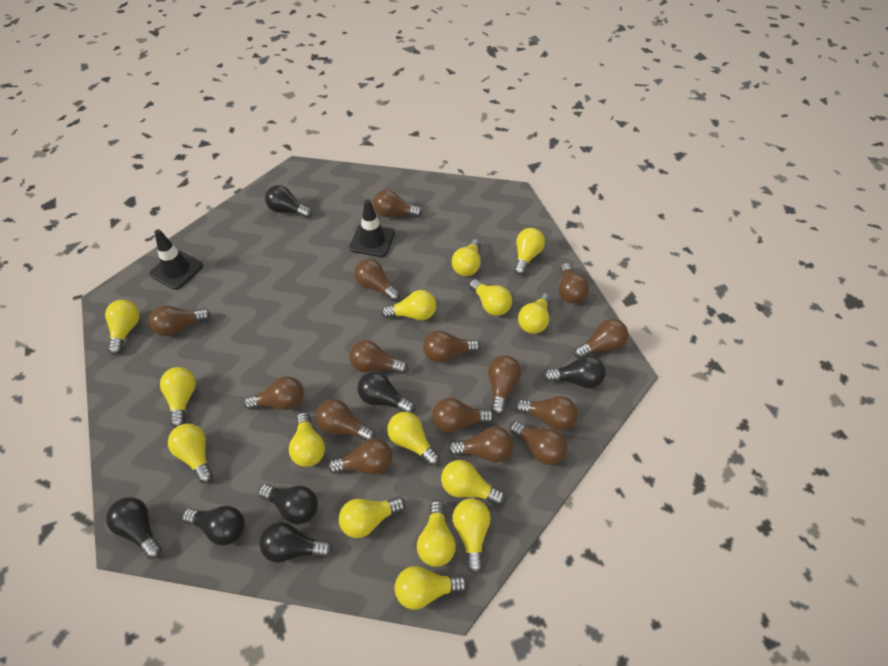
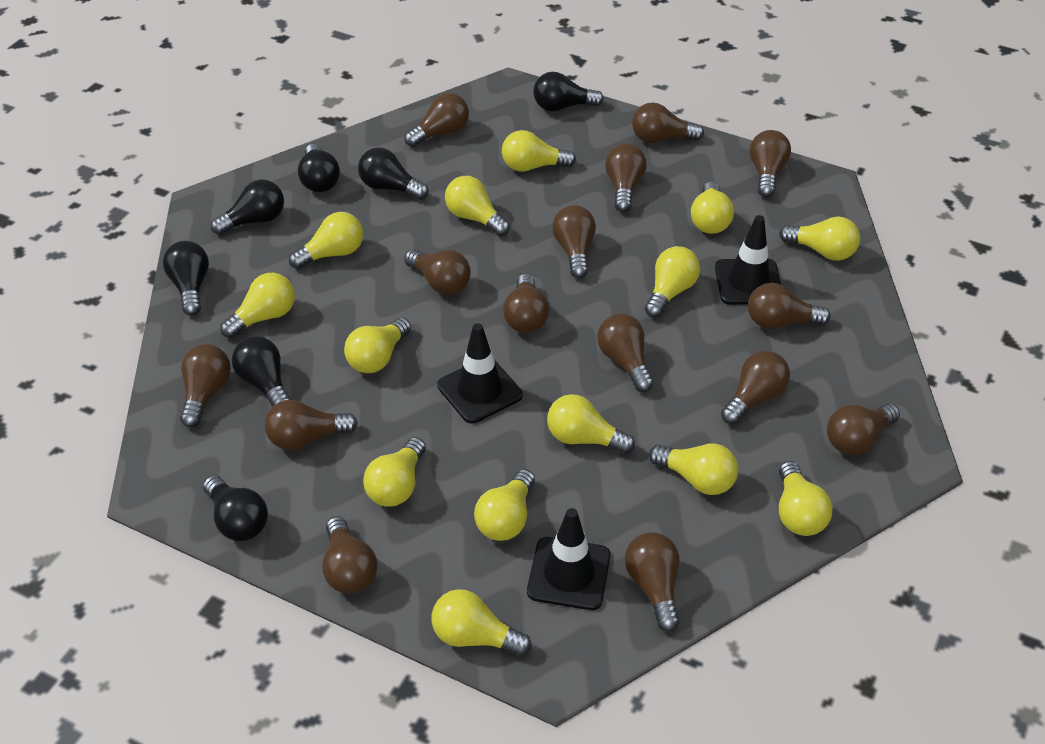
black traffic cone: 2 -> 3
yellow light bulb: 15 -> 14

